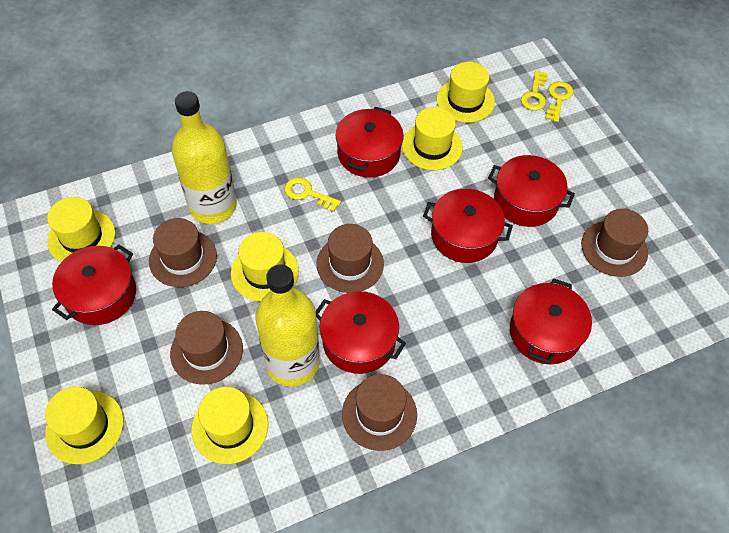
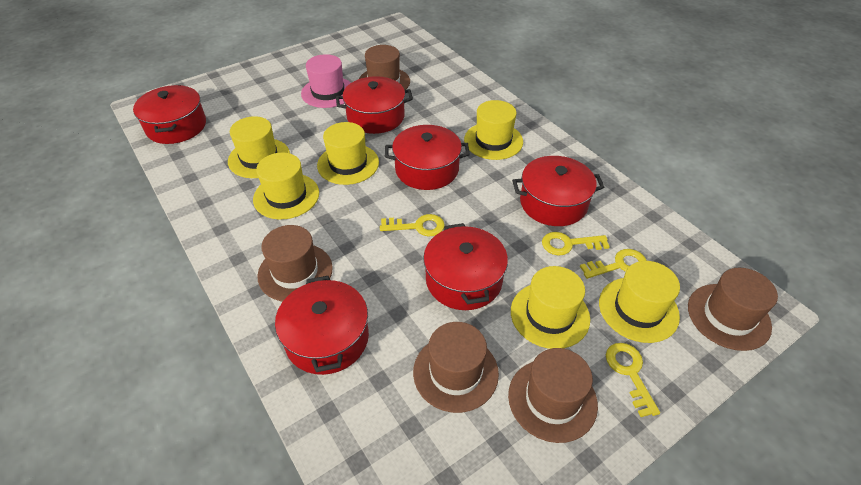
pink hat: 0 -> 1
yellow bottle: 2 -> 0
yellow key: 3 -> 4

